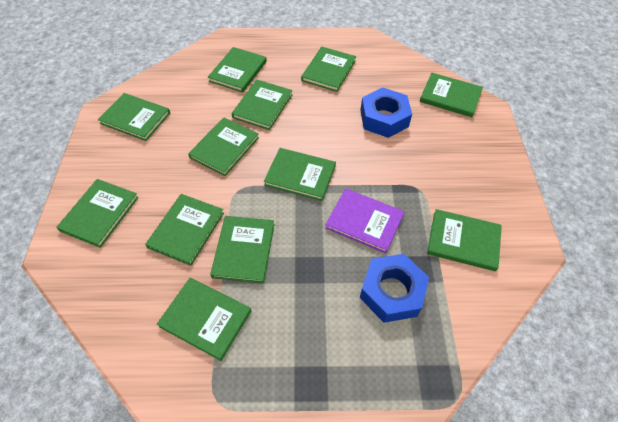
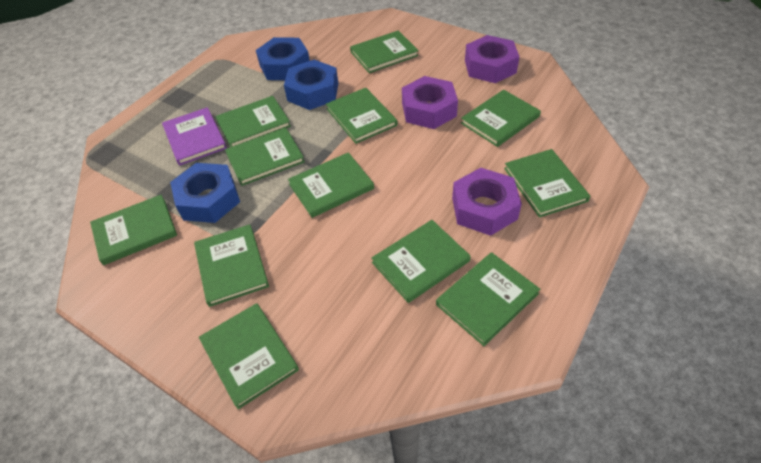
blue nut: 2 -> 3
purple nut: 0 -> 3

